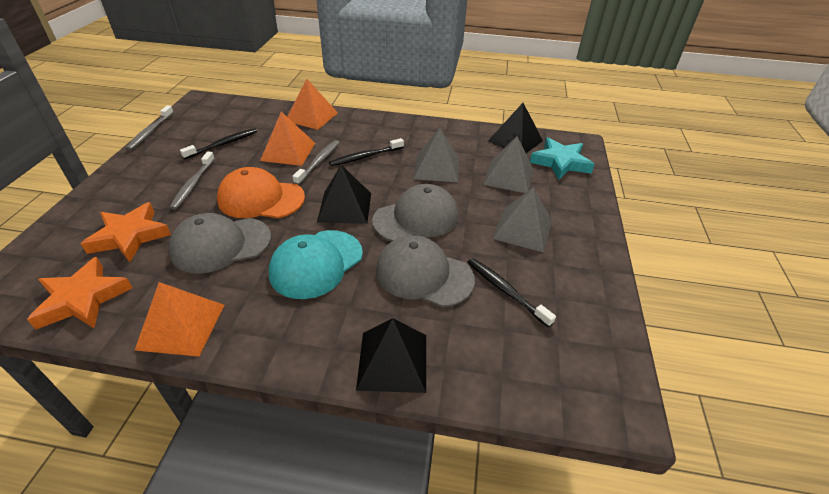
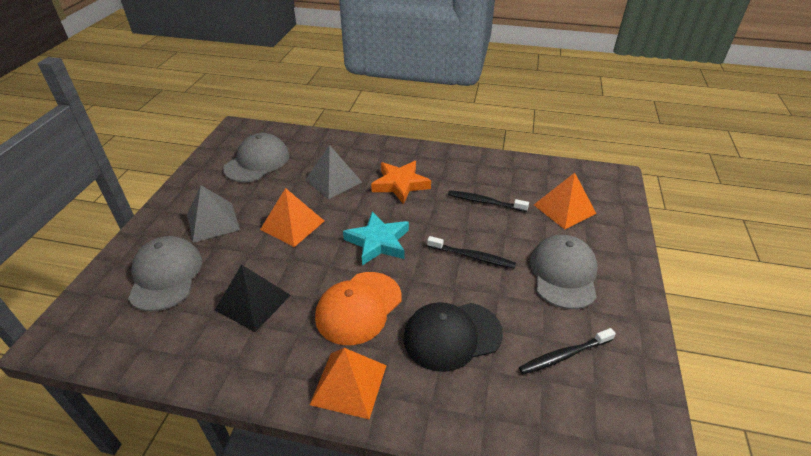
black cap: 0 -> 1
black pyramid: 3 -> 1
grey pyramid: 3 -> 2
grey toothbrush: 3 -> 0
orange star: 2 -> 1
turquoise cap: 1 -> 0

